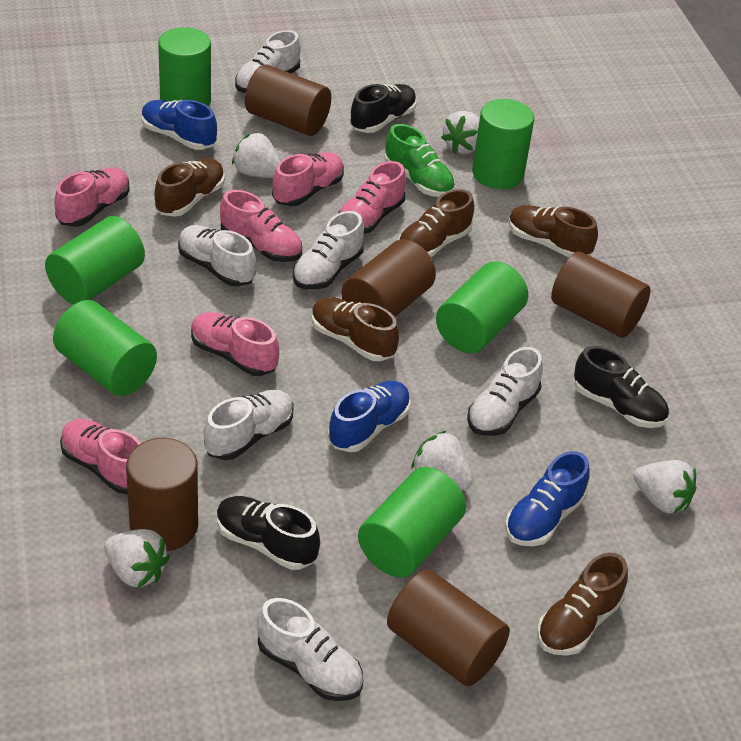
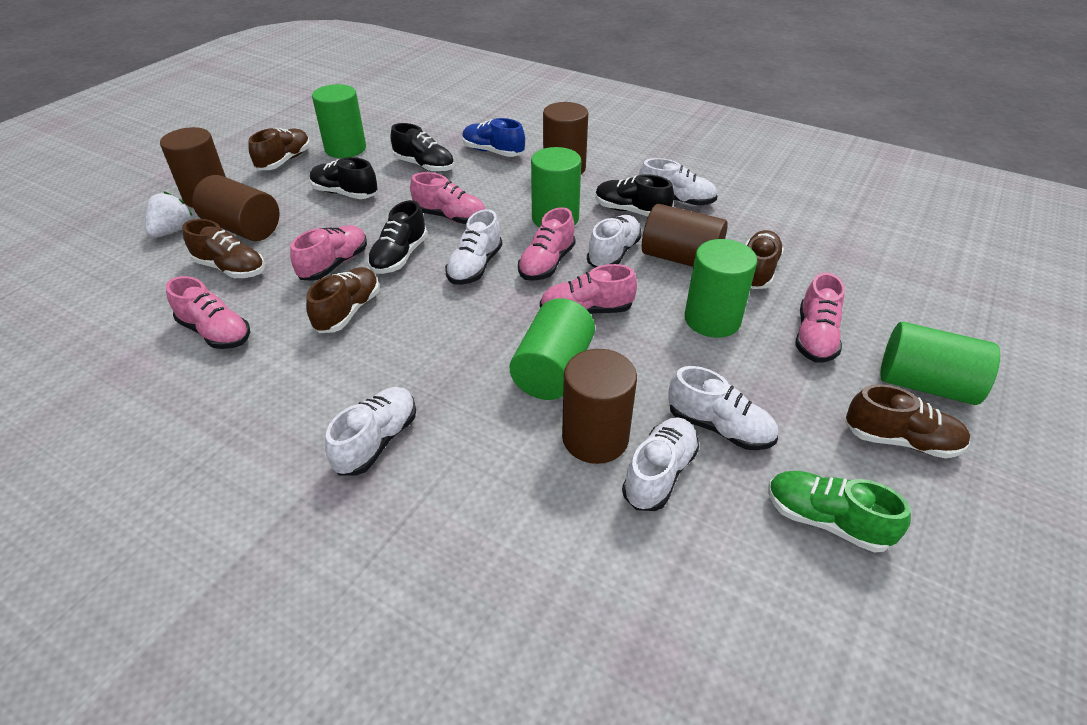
black shoe: 3 -> 4
blue shoe: 3 -> 1
green cylinder: 6 -> 5
white strawberry: 5 -> 1

